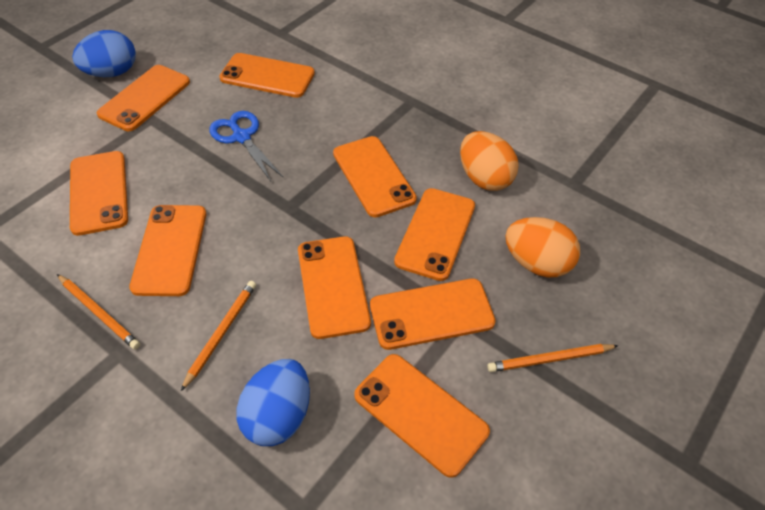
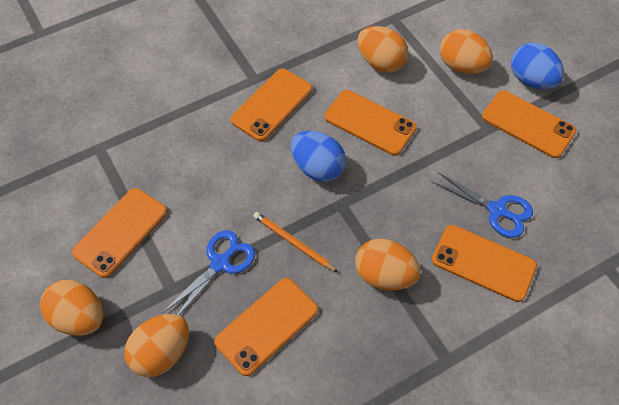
blue scissors: 1 -> 2
orange egg: 2 -> 5
orange pencil: 3 -> 1
orange phone: 9 -> 6

